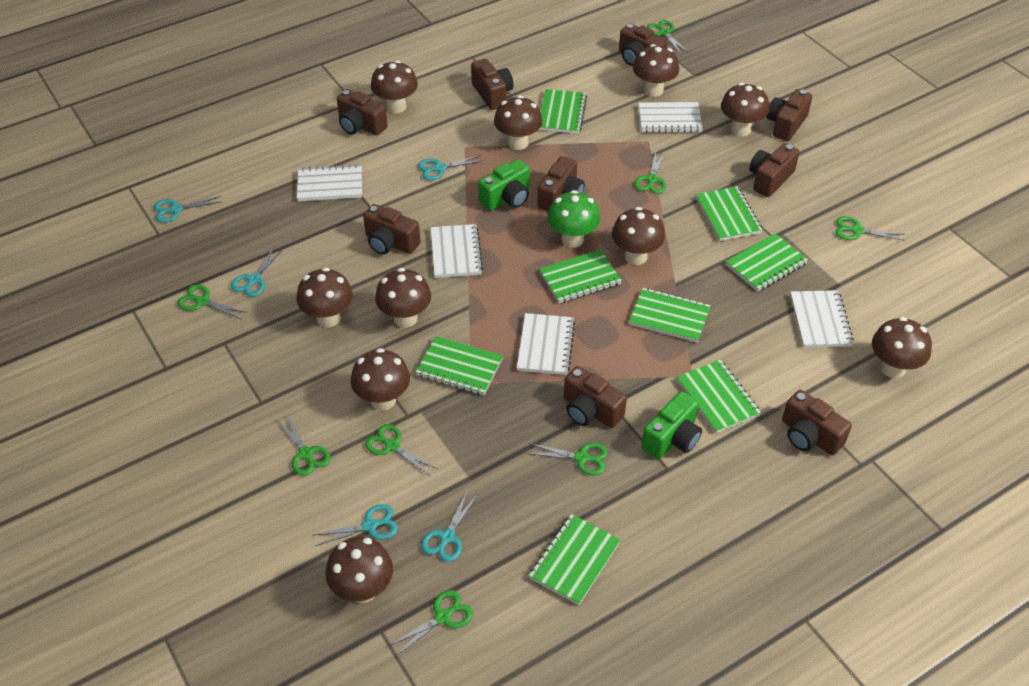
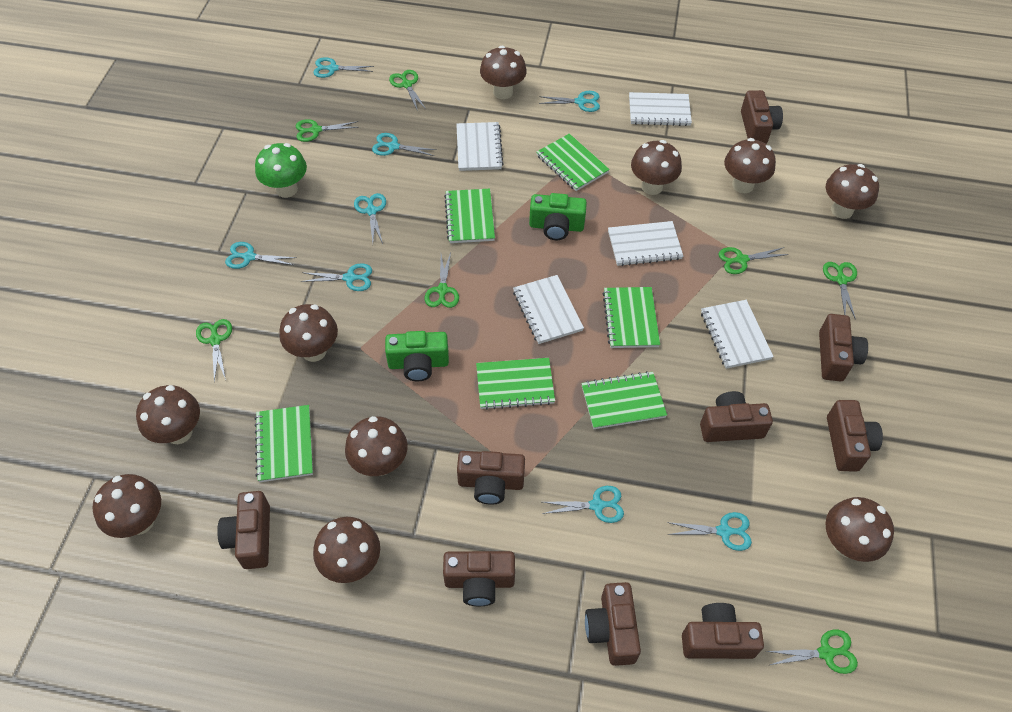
green notebook: 8 -> 6
green scissors: 8 -> 7
turquoise scissors: 5 -> 8

